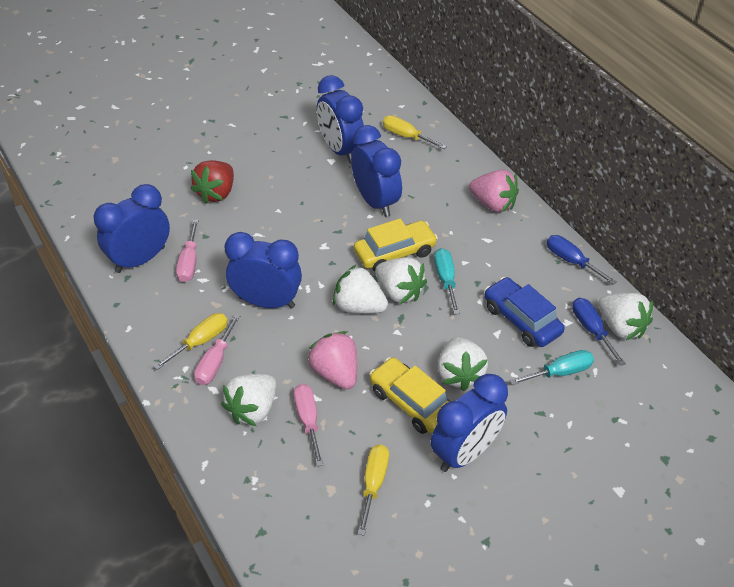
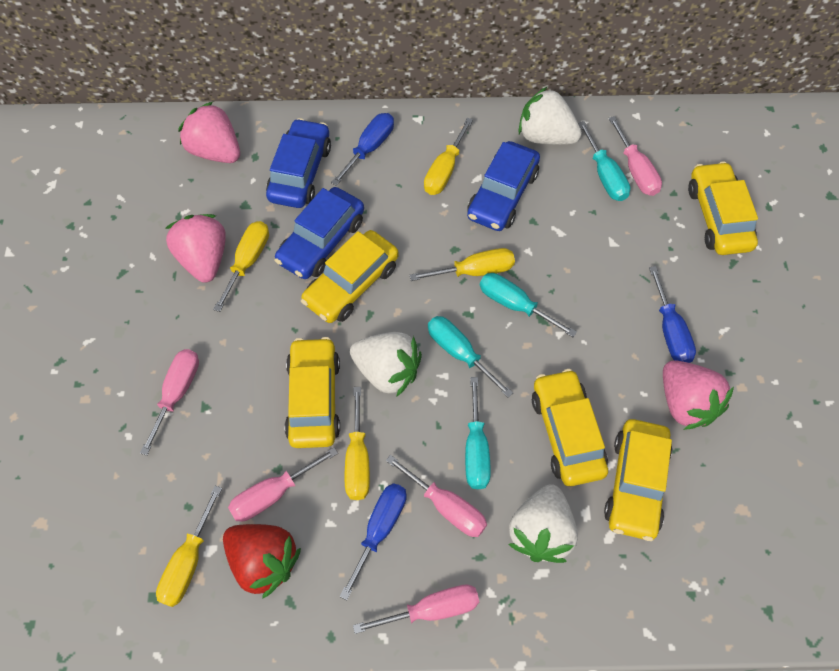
blue car: 1 -> 3
blue clock: 5 -> 0
blue screwdriver: 2 -> 3
pink screwdriver: 3 -> 5
pink strawberry: 2 -> 3
turquoise screwdriver: 2 -> 4
white strawberry: 5 -> 3
yellow car: 2 -> 5
yellow screwdriver: 3 -> 5

